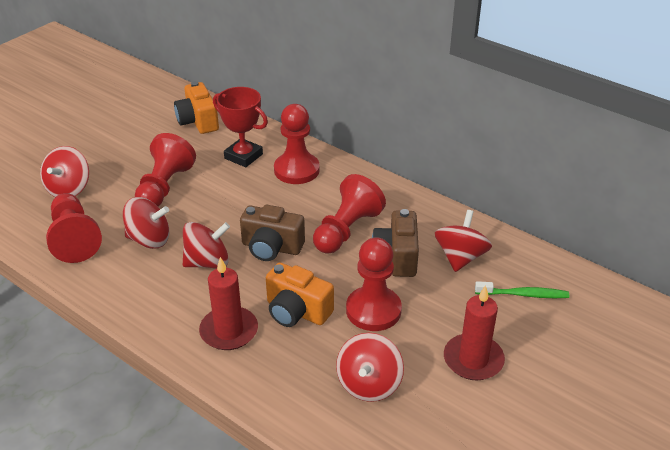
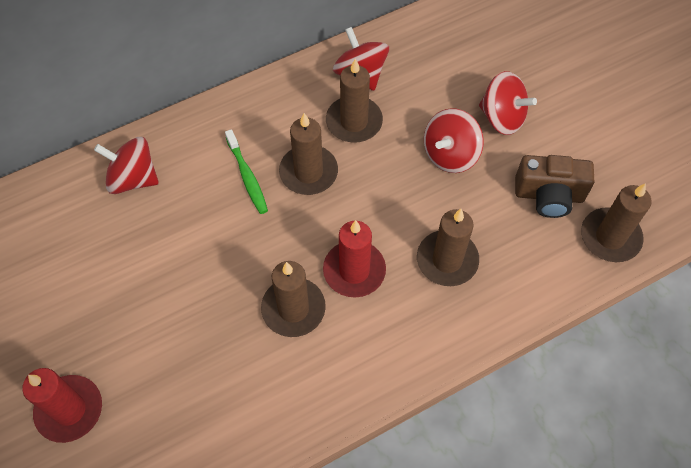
brown camera: 2 -> 1
brown candle: 0 -> 5
orange camera: 2 -> 0
red pawn: 5 -> 0
red spinning top: 5 -> 4
red trophy: 1 -> 0

